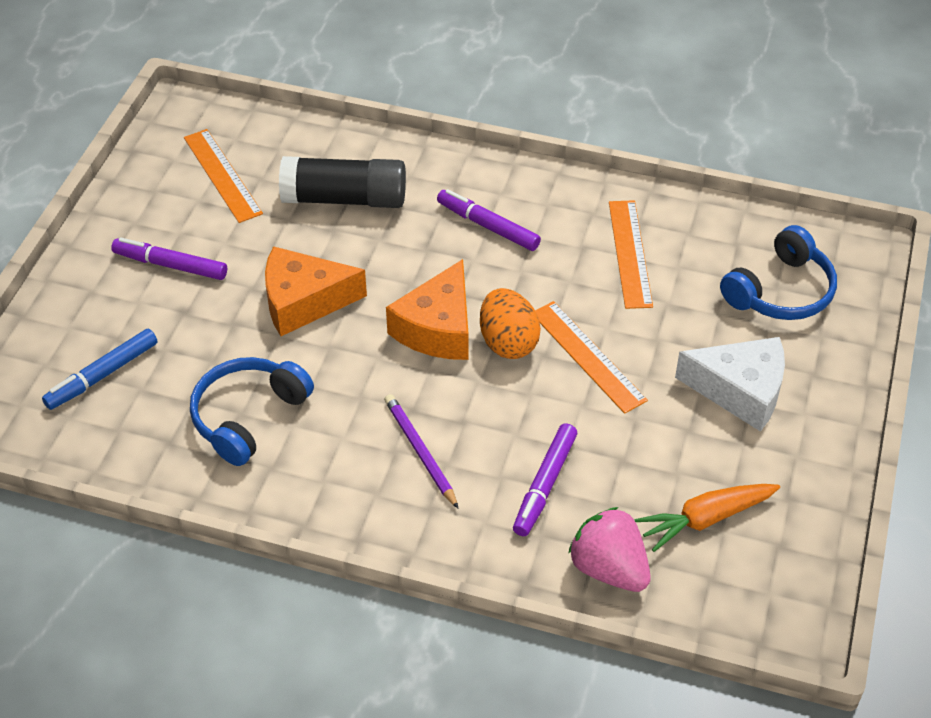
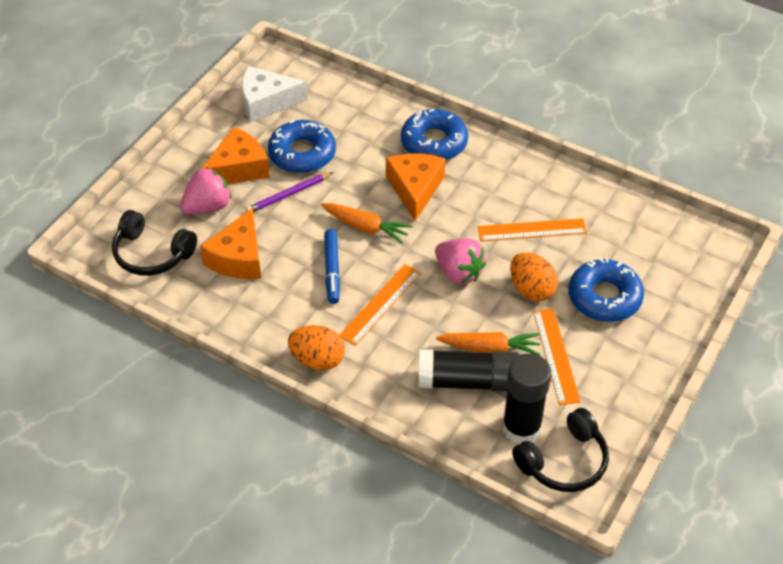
black glue stick: 1 -> 2
black headphones: 0 -> 2
blue donut: 0 -> 3
blue headphones: 2 -> 0
orange carrot: 1 -> 2
orange cheese: 2 -> 3
orange egg: 1 -> 2
pink strawberry: 1 -> 2
purple marker: 3 -> 0

